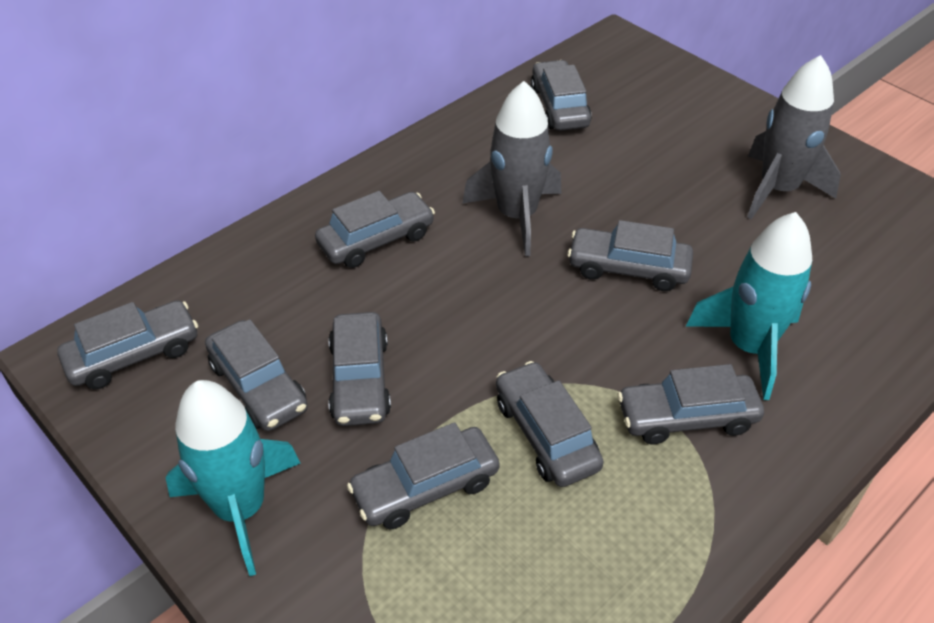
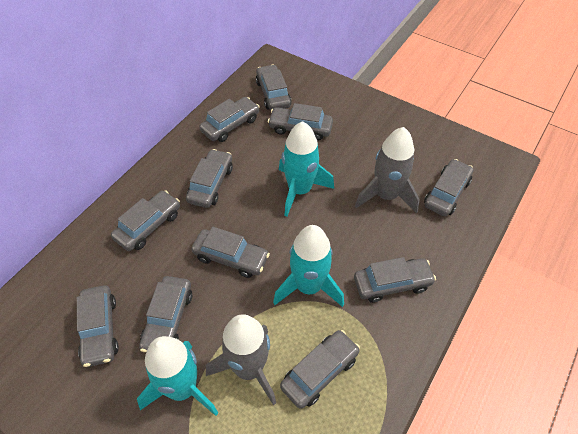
grey car: 9 -> 11
turquoise rocket: 2 -> 3

